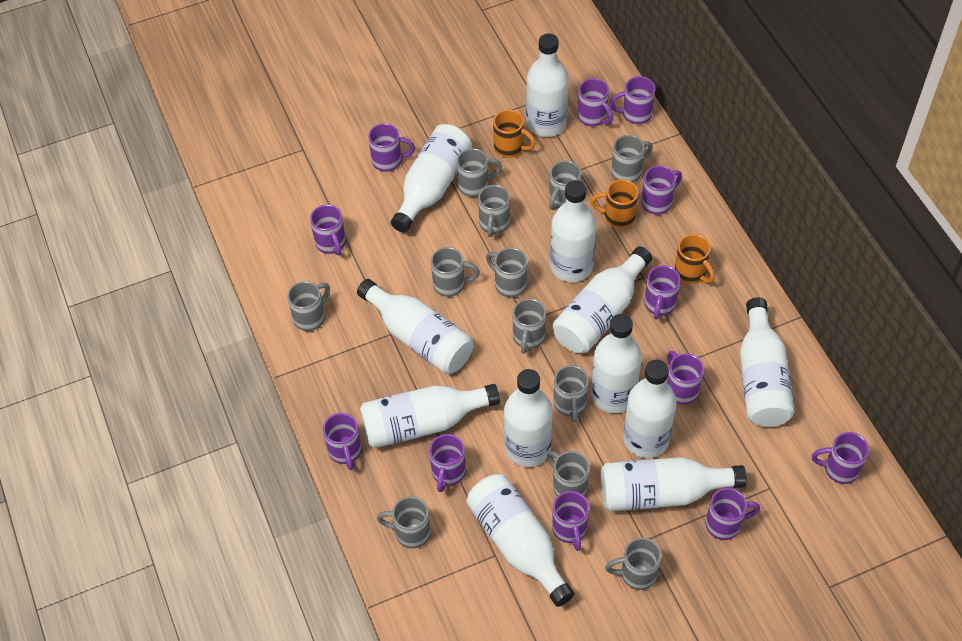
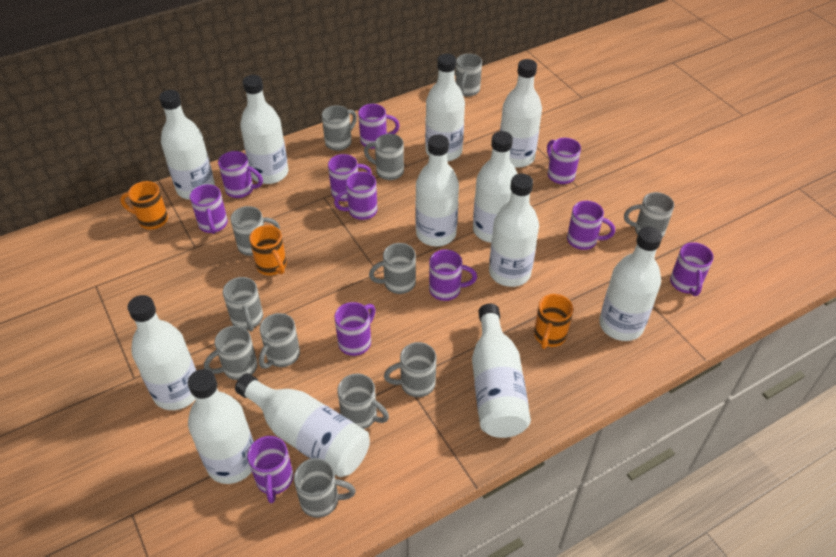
purple mug: 12 -> 11

